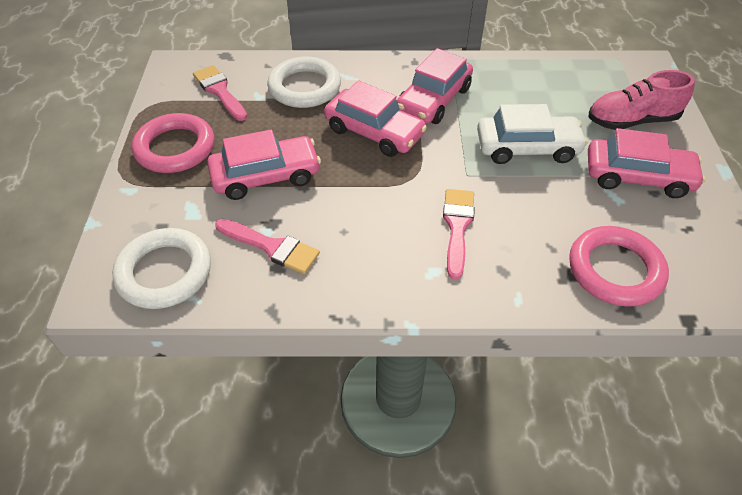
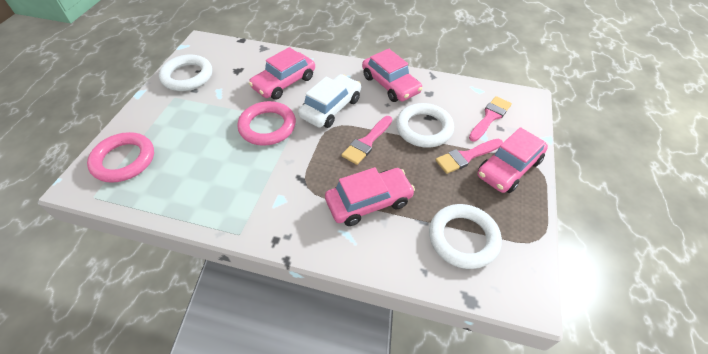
pink shoe: 1 -> 0
white ring: 2 -> 3

